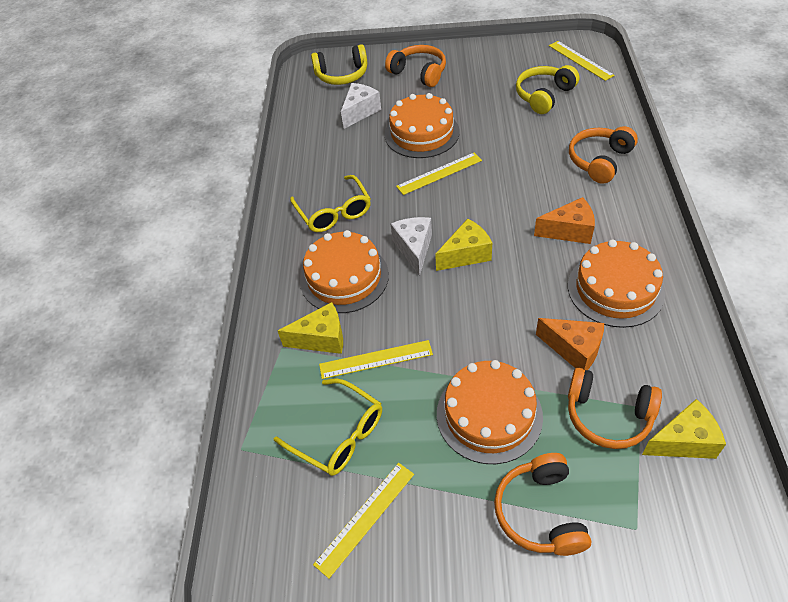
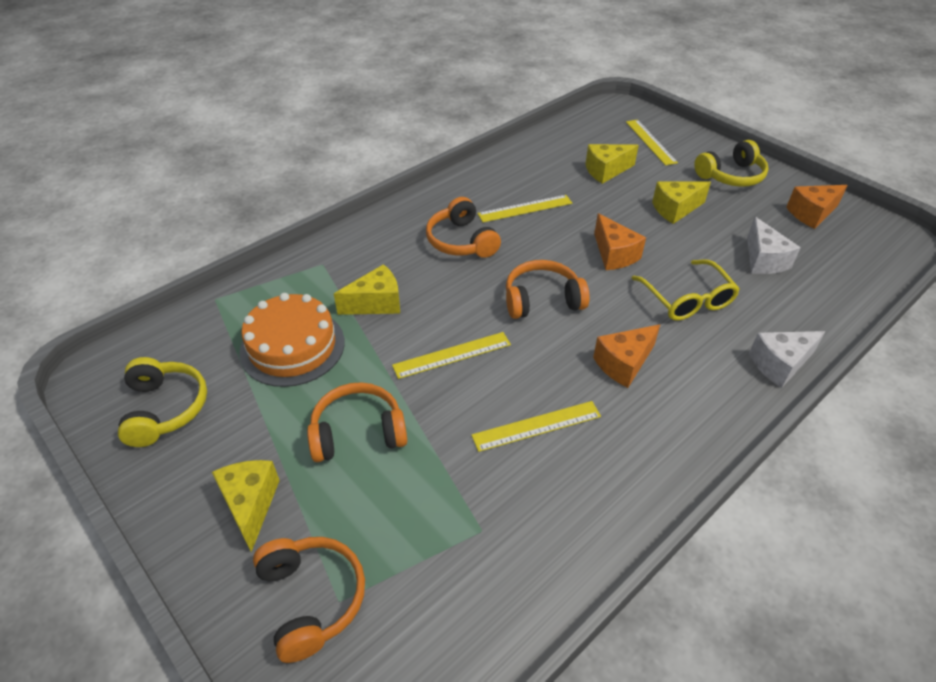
orange cake: 4 -> 1
orange cheese: 2 -> 3
yellow cheese: 3 -> 4
yellow glasses: 2 -> 1

